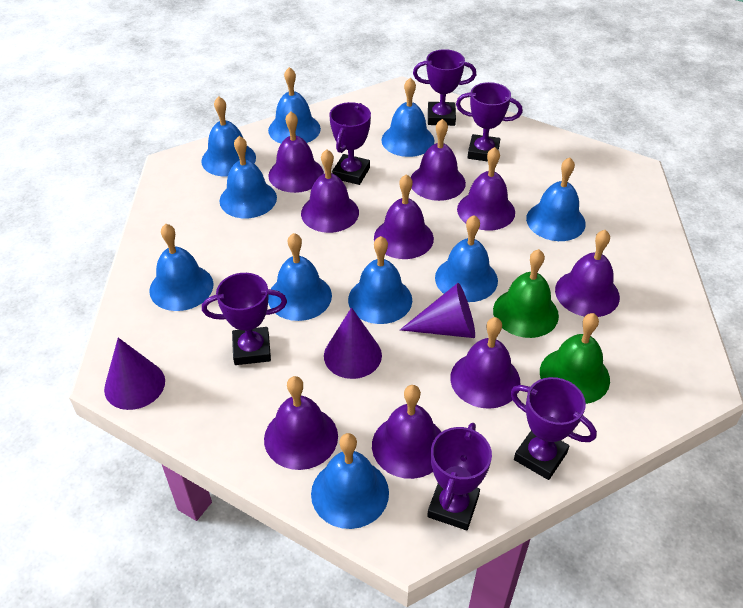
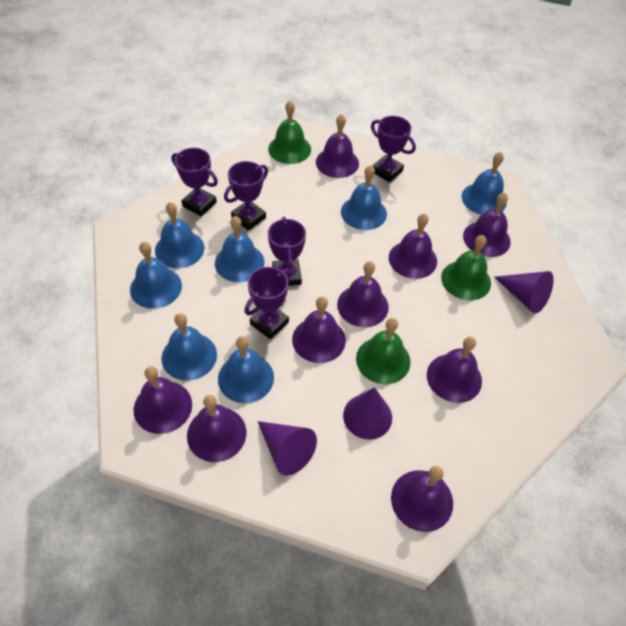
blue bell: 10 -> 7
green bell: 2 -> 3
purple trophy: 6 -> 5

